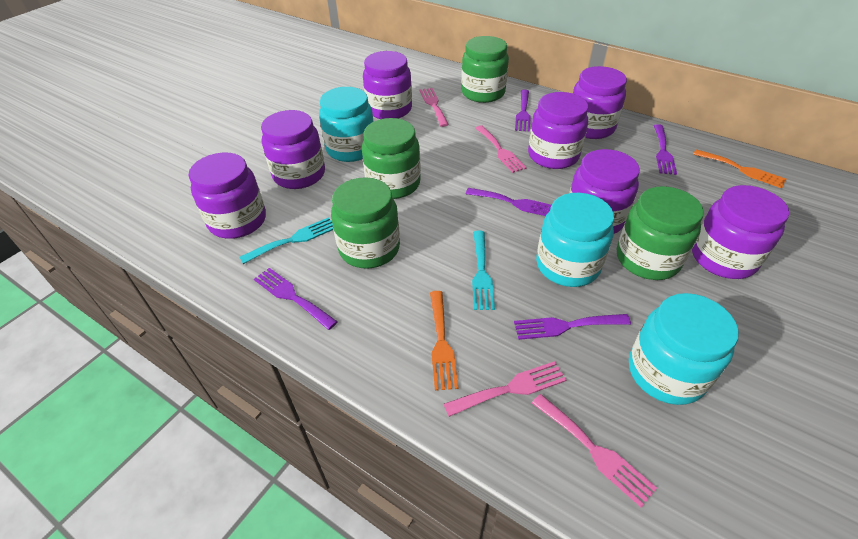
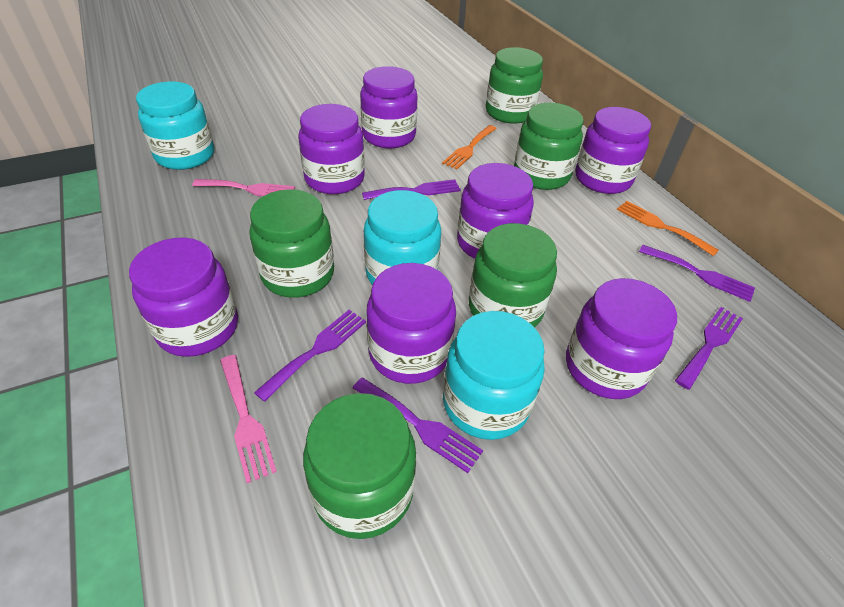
green jar: 4 -> 5
pink fork: 4 -> 2
turquoise fork: 2 -> 0

